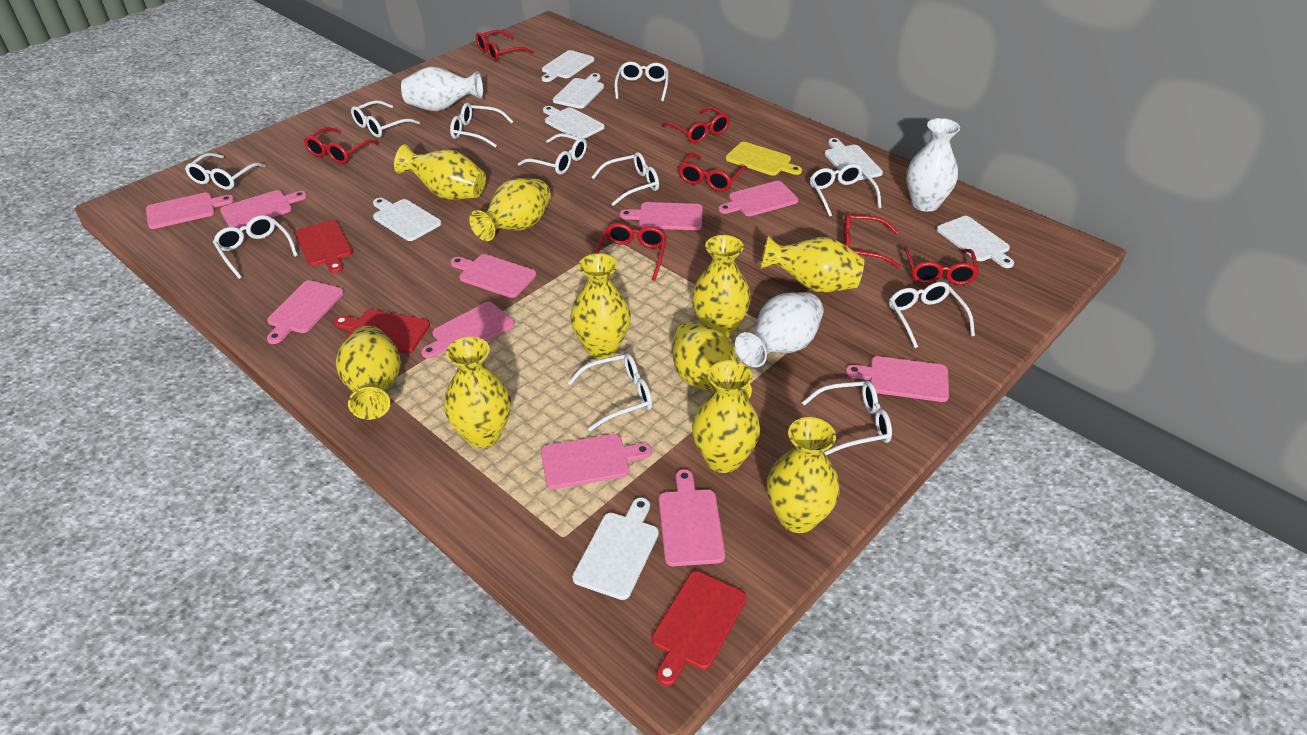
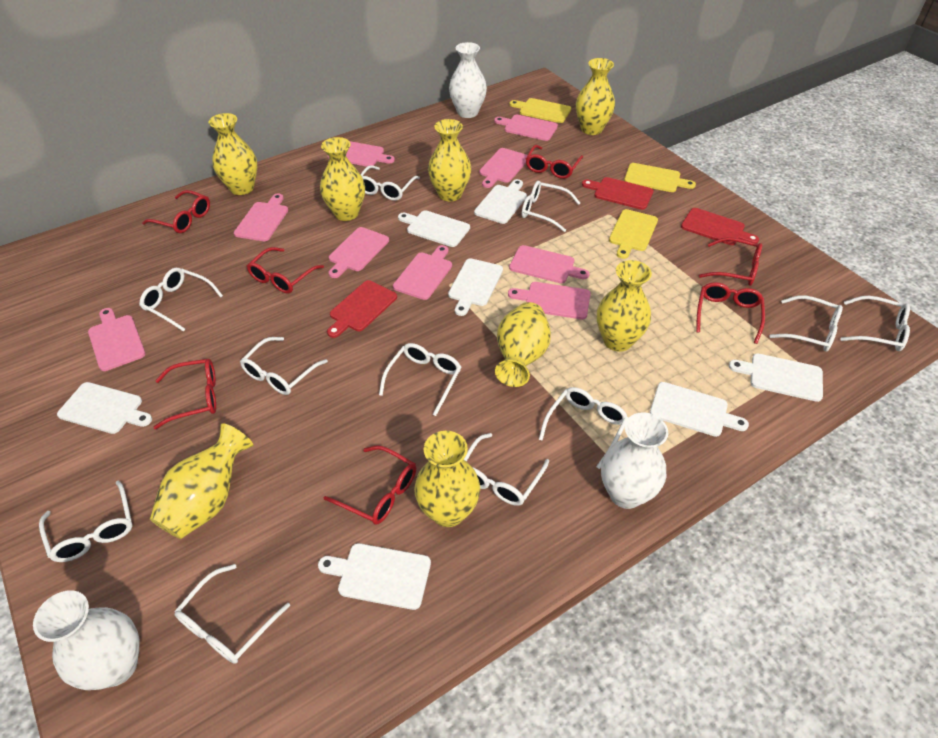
pink cutting board: 10 -> 9
yellow cutting board: 1 -> 3
yellow vase: 10 -> 8

